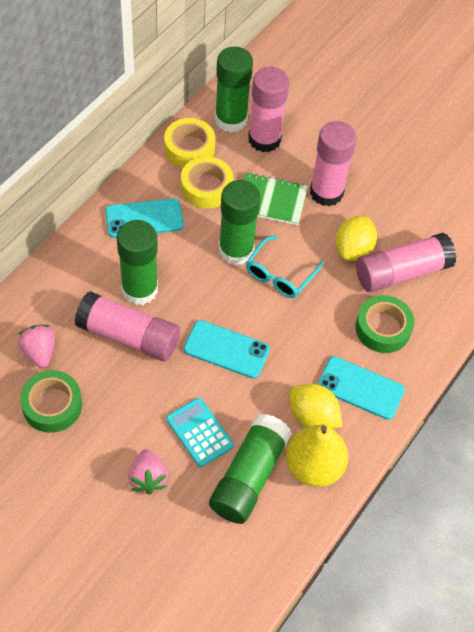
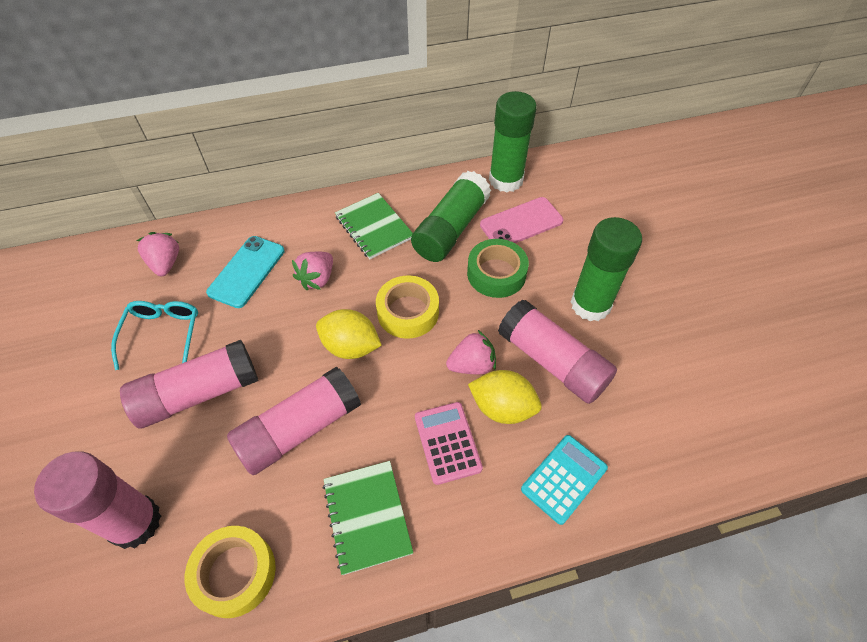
green glue stick: 4 -> 3
green notebook: 1 -> 2
green tape: 2 -> 1
pink calculator: 0 -> 1
pink phone: 0 -> 1
pink strawberry: 2 -> 3
turquoise phone: 3 -> 1
yellow pear: 1 -> 0

